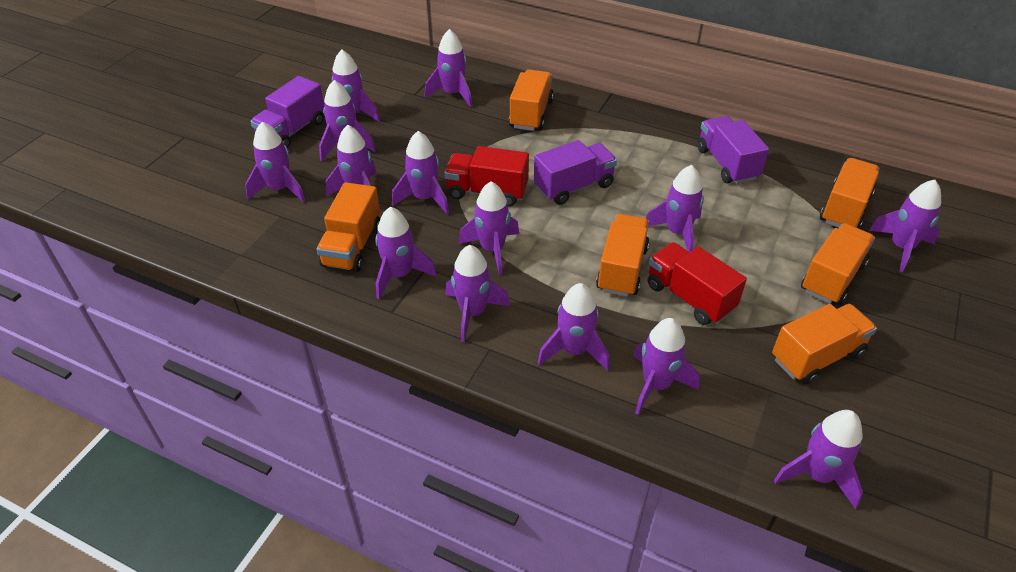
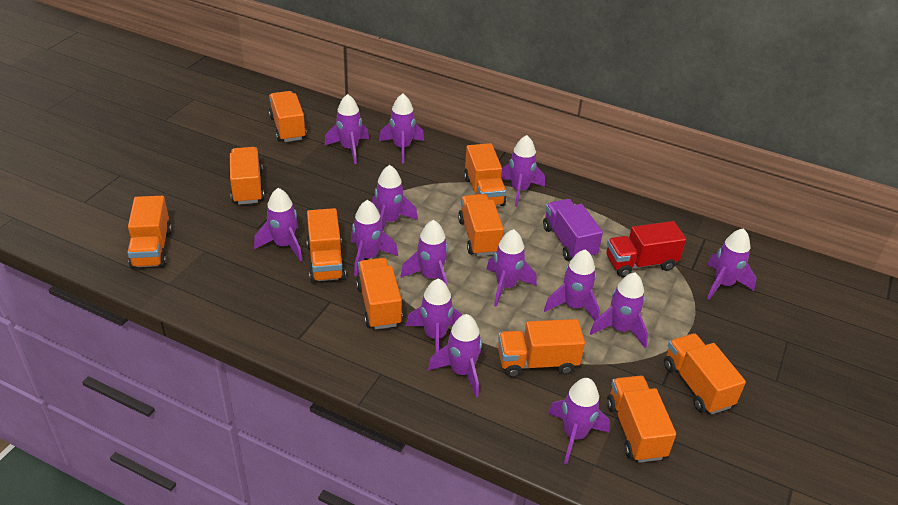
orange truck: 6 -> 10
purple truck: 3 -> 1
red truck: 2 -> 1

